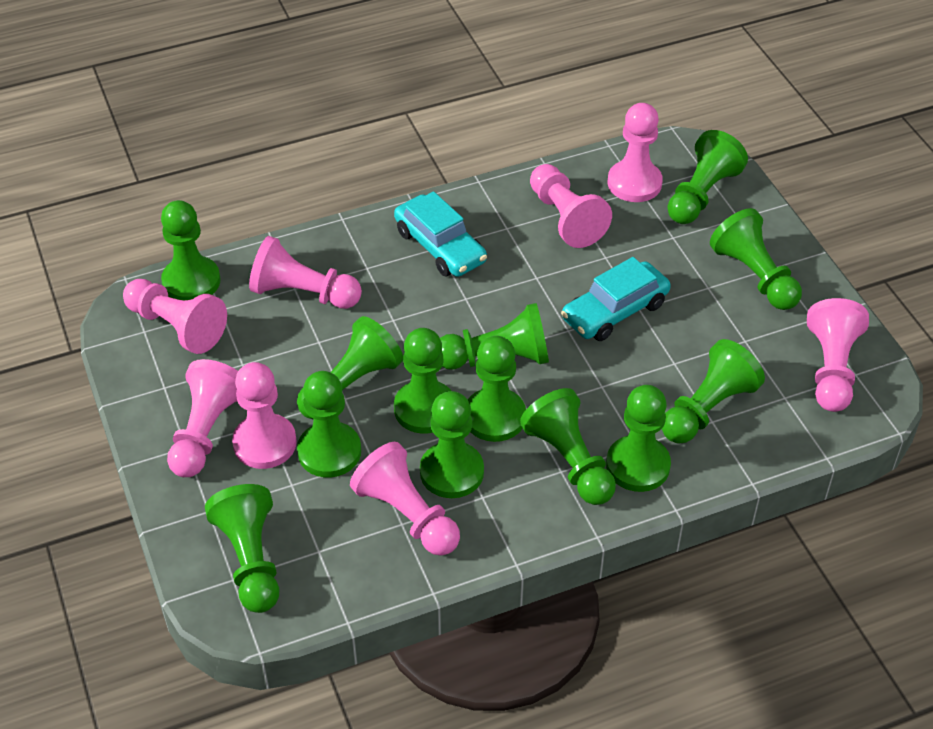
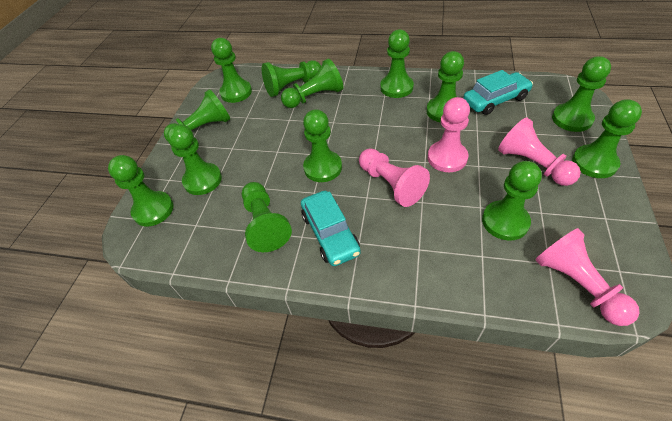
pink pawn: 8 -> 4

